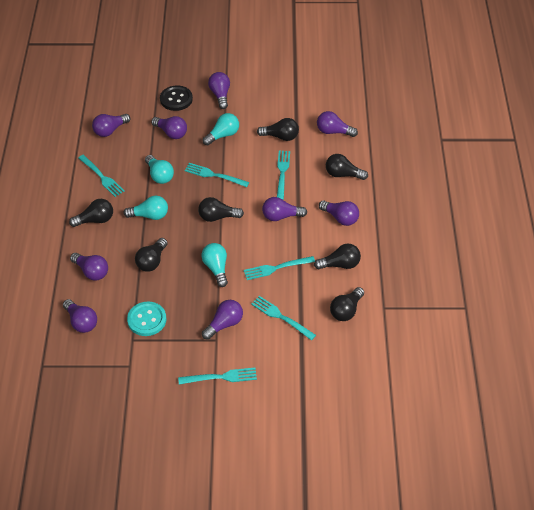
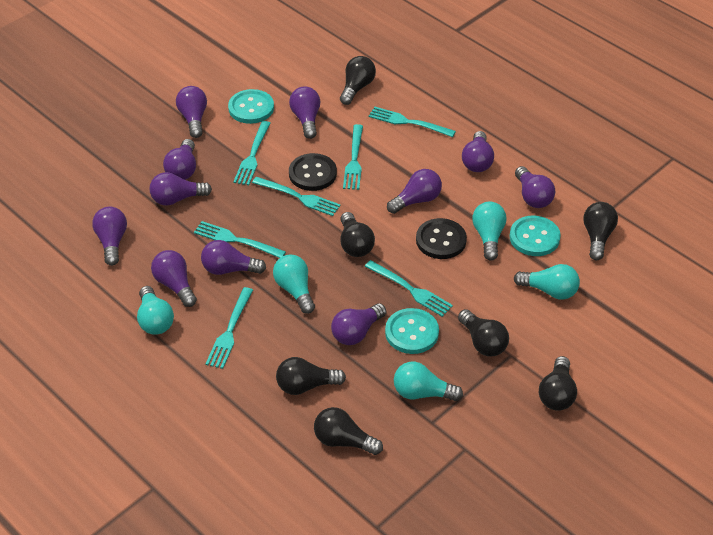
black button: 1 -> 2
purple light bulb: 9 -> 11
turquoise button: 1 -> 3
turquoise fork: 6 -> 7
turquoise light bulb: 4 -> 5

